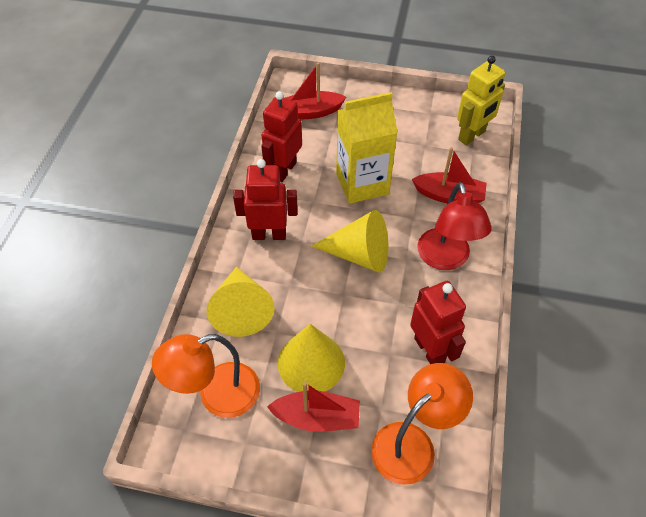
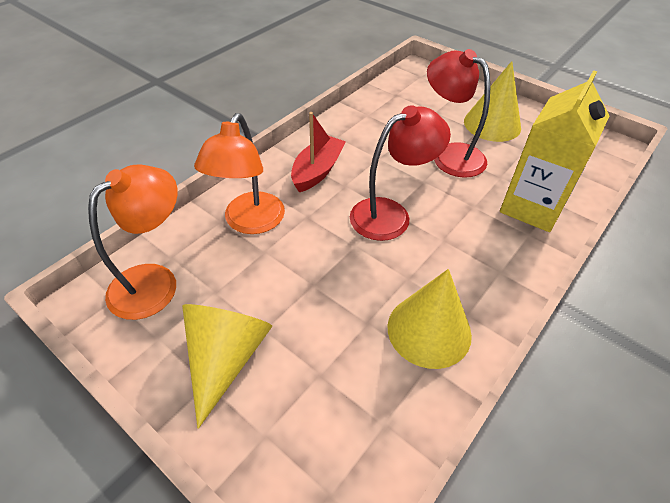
red boat: 3 -> 1
red lamp: 1 -> 2
red robot: 3 -> 0
yellow robot: 1 -> 0

